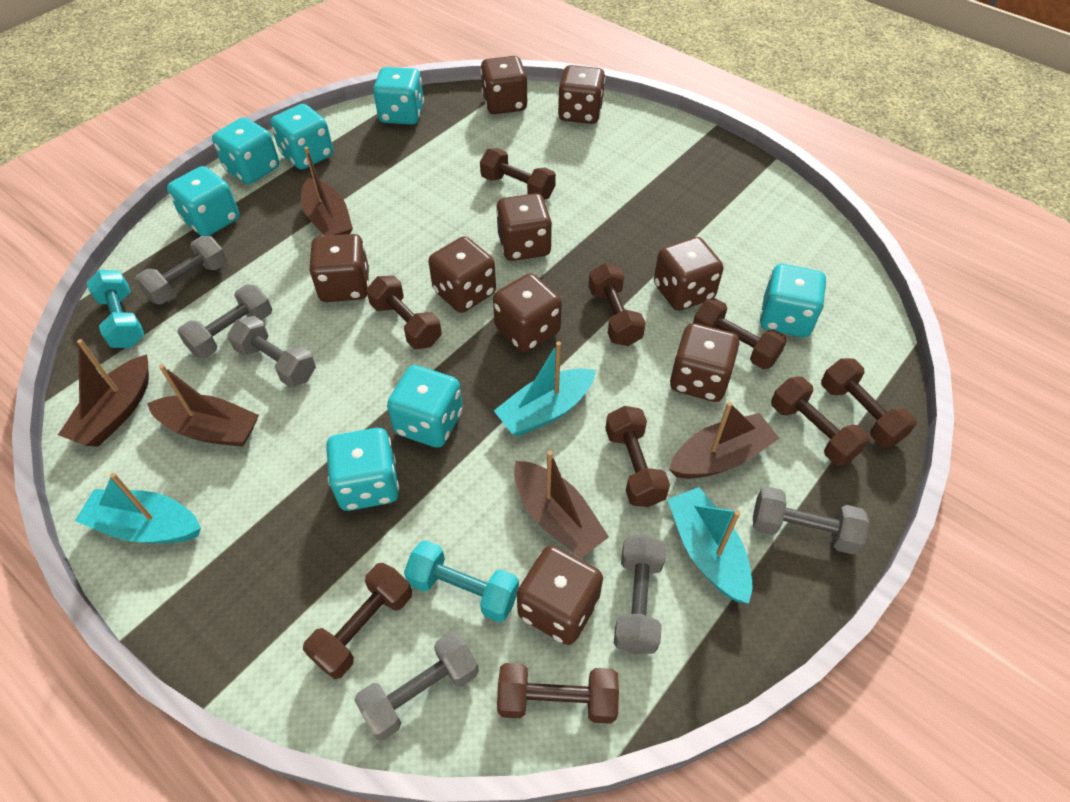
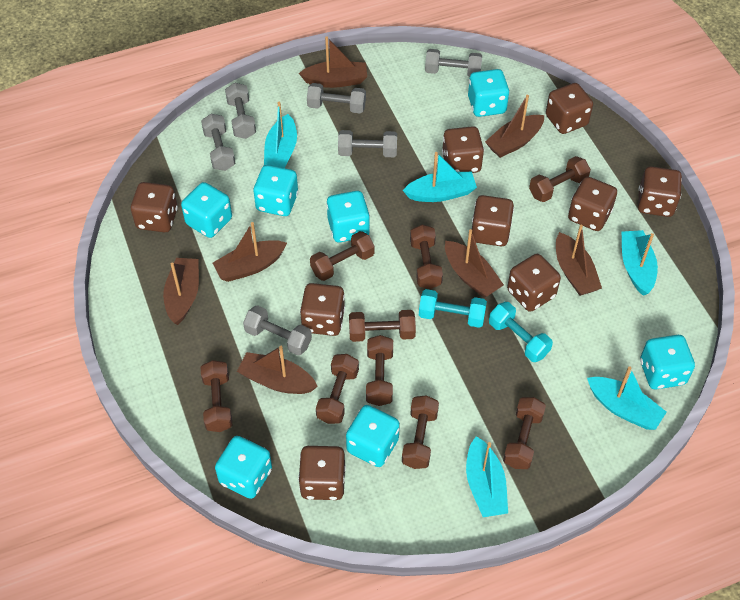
brown boat: 5 -> 7
turquoise boat: 3 -> 5

